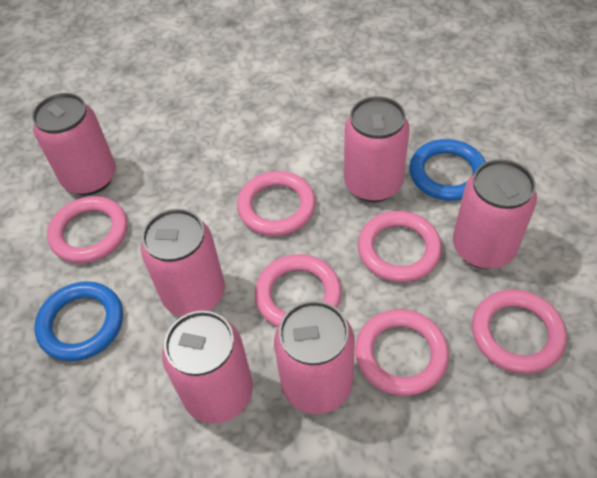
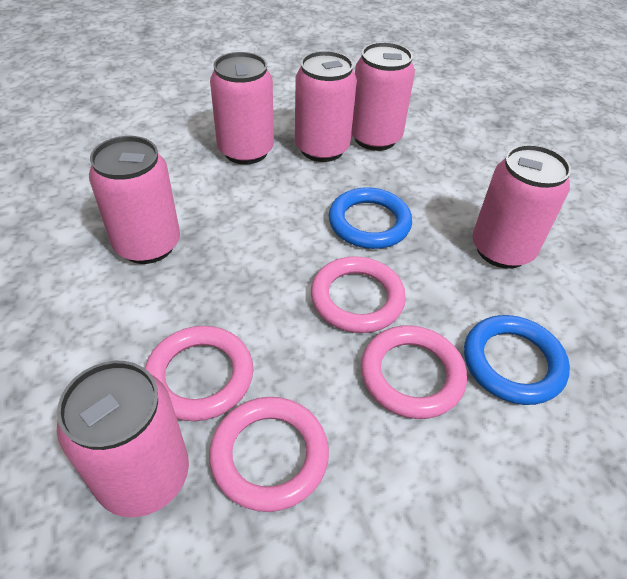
pink ring: 6 -> 4

